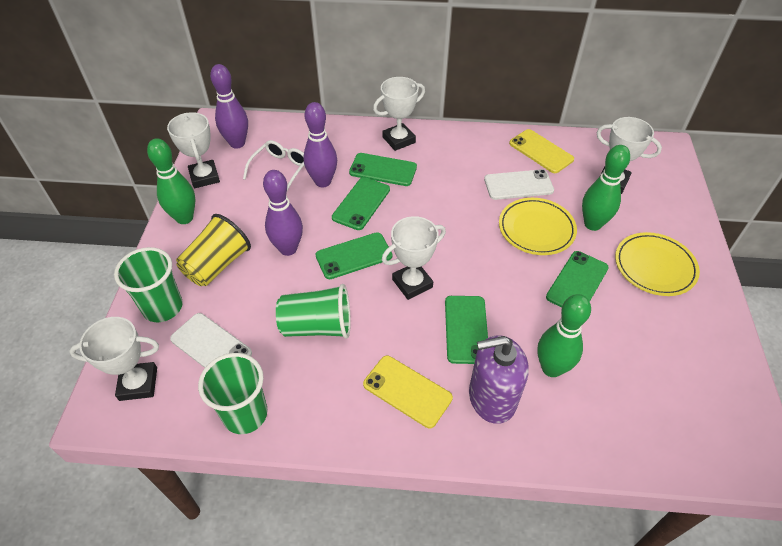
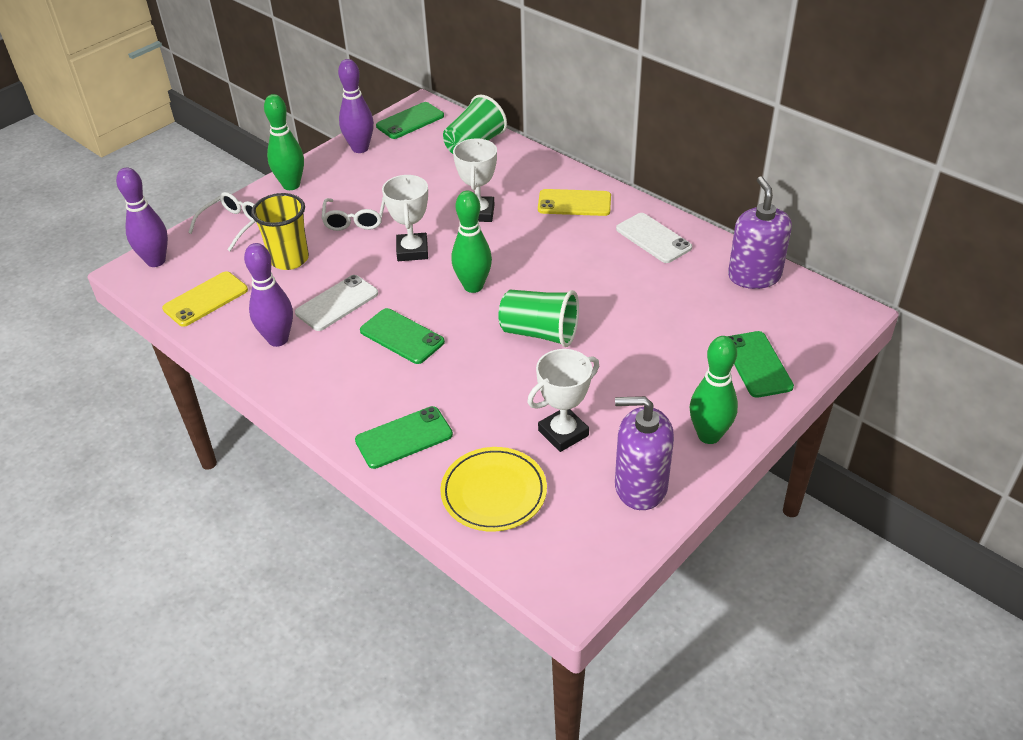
green cup: 3 -> 2
green phone: 5 -> 4
purple soap dispenser: 1 -> 2
white glasses: 1 -> 2
white trophy: 5 -> 3
yellow plate: 2 -> 1

